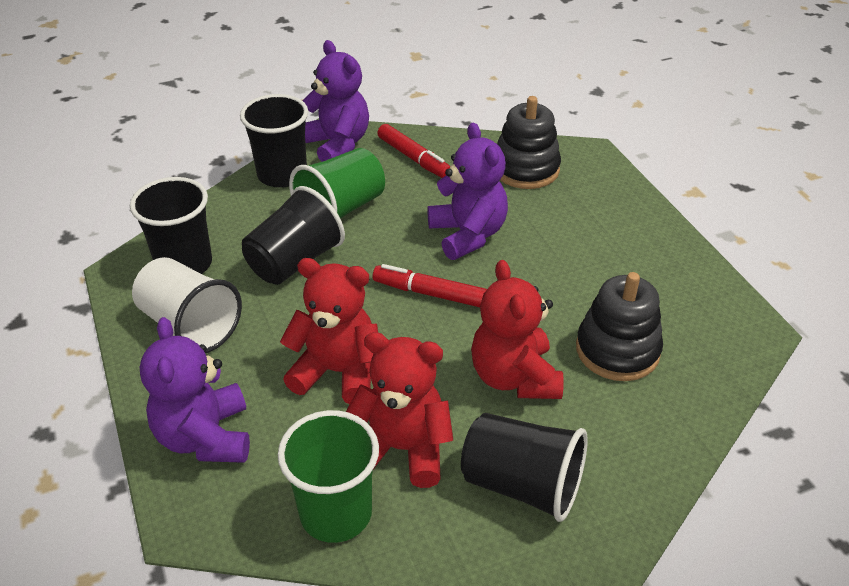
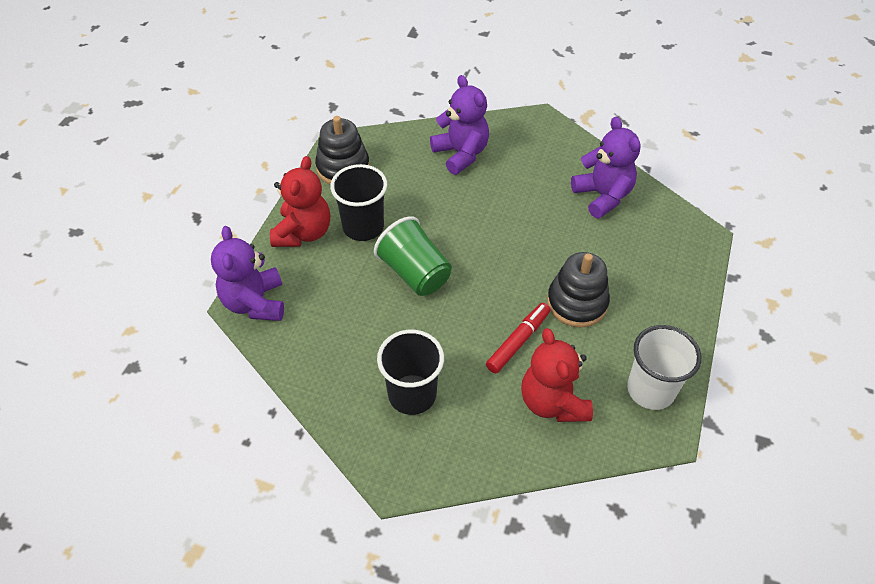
black cup: 4 -> 2
green cup: 2 -> 1
red marker: 2 -> 1
red teddy bear: 3 -> 2

